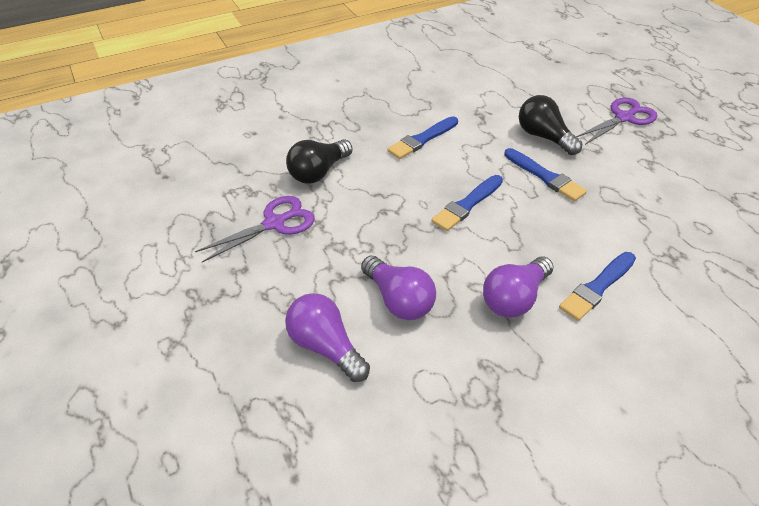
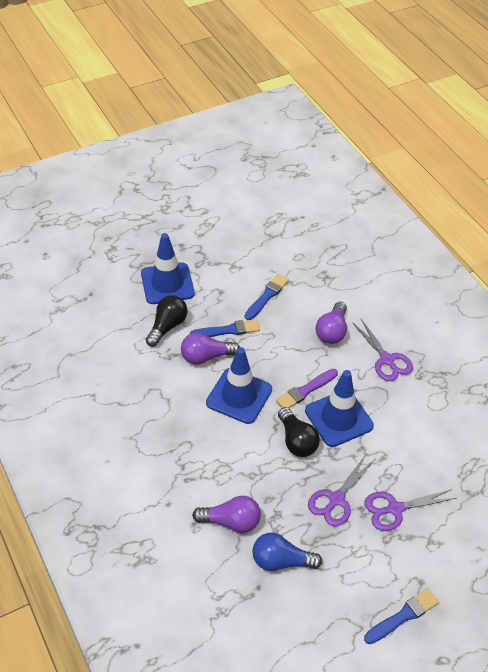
blue brush: 4 -> 3
blue light bulb: 0 -> 1
blue traffic cone: 0 -> 3
purple brush: 0 -> 1
purple scissors: 2 -> 3

